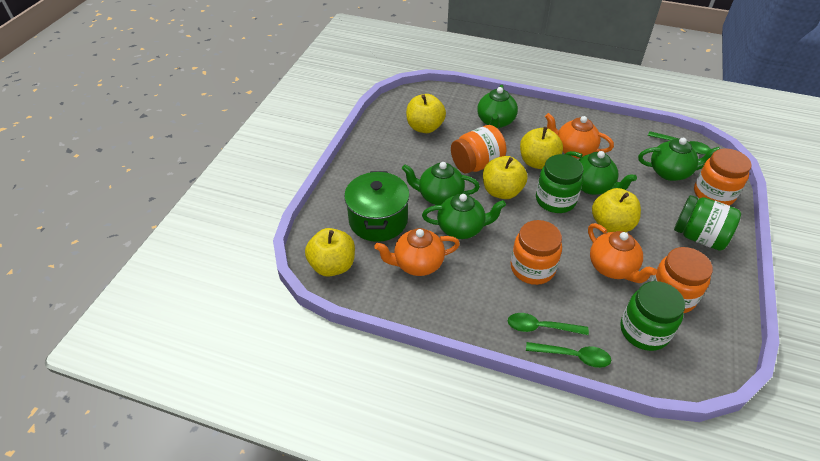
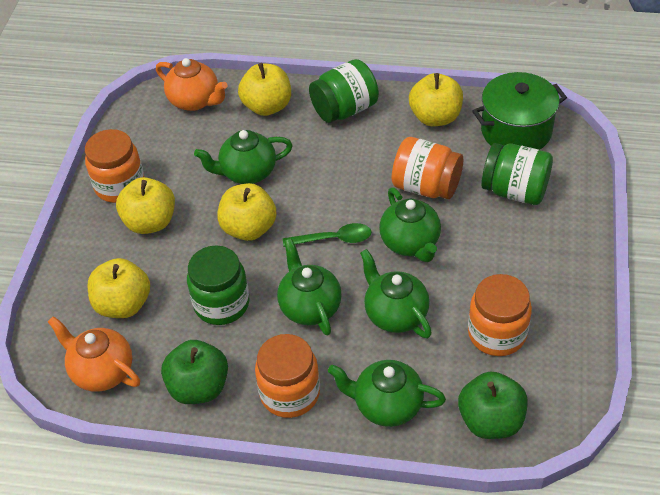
green apple: 0 -> 2
green spoon: 3 -> 1
orange teapot: 3 -> 2

